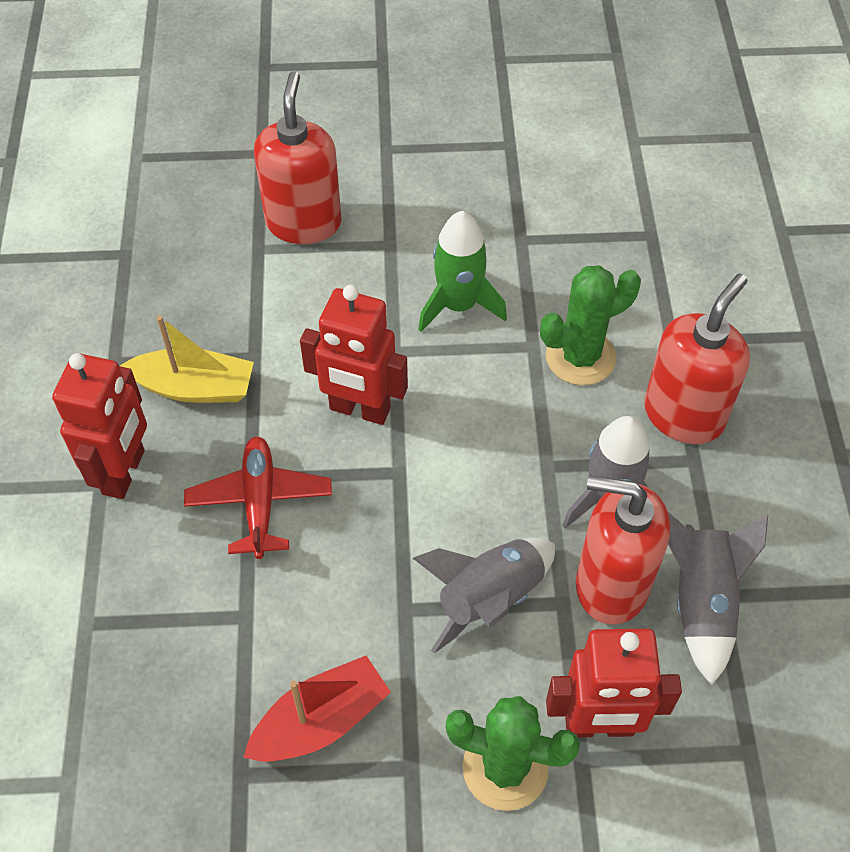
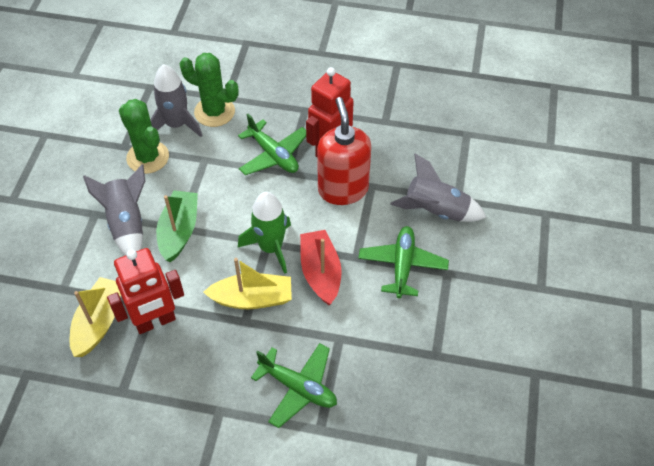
green boat: 0 -> 1
green plane: 0 -> 3
red plane: 1 -> 0
red robot: 3 -> 2
red soap dispenser: 3 -> 1
yellow boat: 1 -> 2

